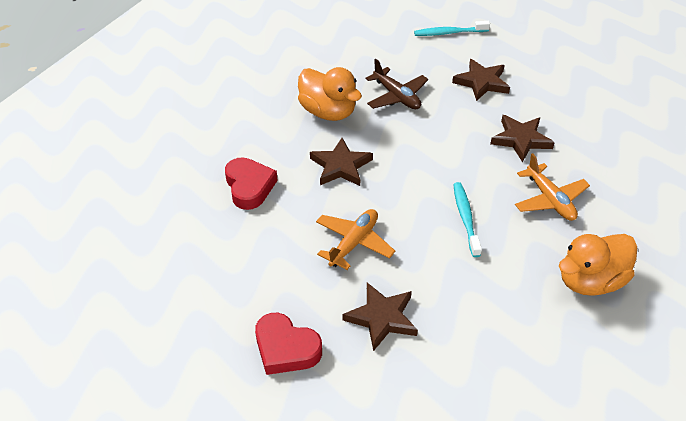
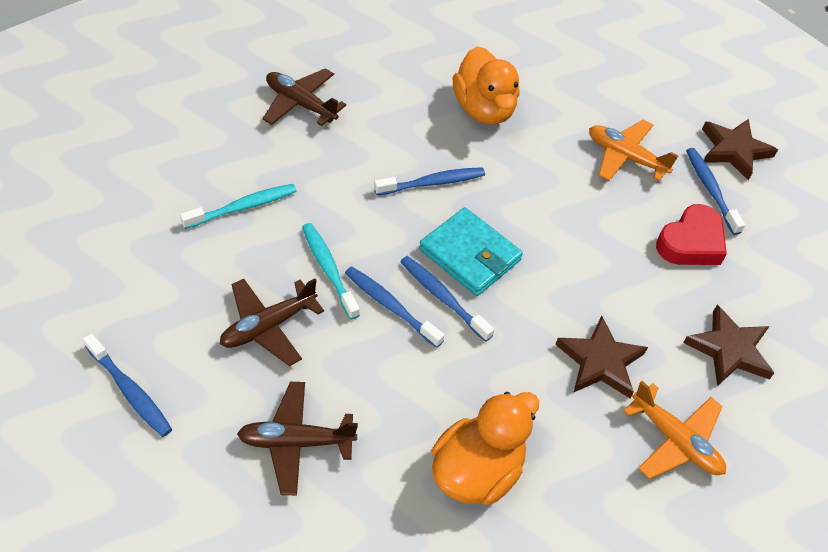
blue toothbrush: 0 -> 5
brown plane: 1 -> 3
brown star: 4 -> 3
red heart: 2 -> 1
turquoise wallet: 0 -> 1

